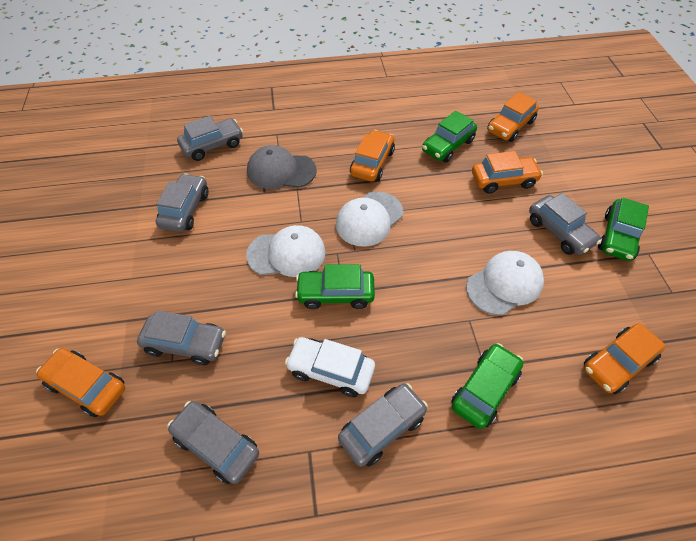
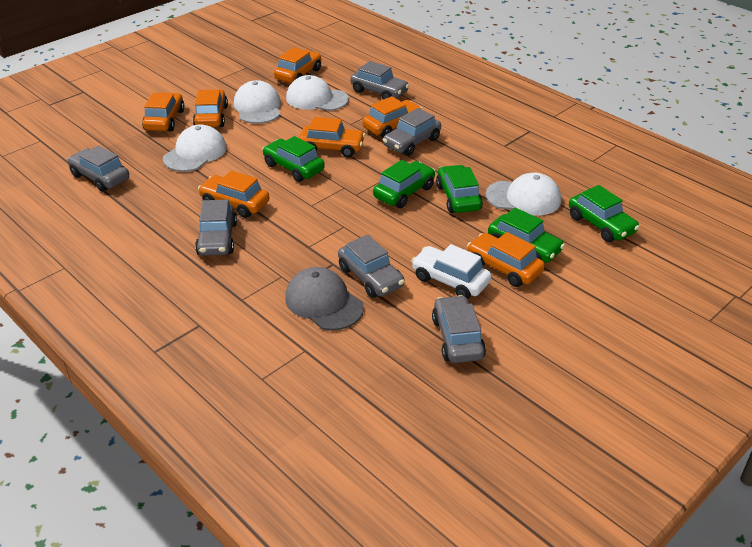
green car: 4 -> 5
orange car: 5 -> 7
white cap: 3 -> 4

